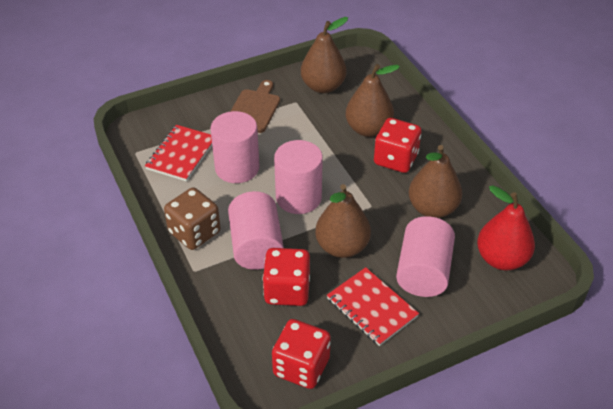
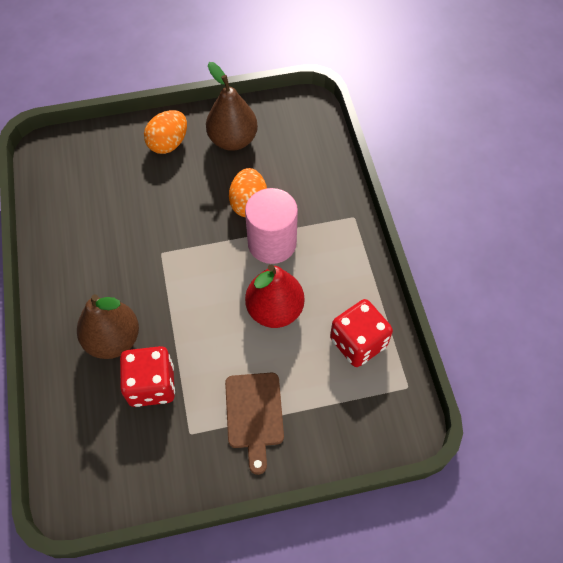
brown dice: 1 -> 0
brown pear: 4 -> 2
orange egg: 0 -> 2
pink cylinder: 4 -> 1
red dice: 3 -> 2
red notebook: 2 -> 0

